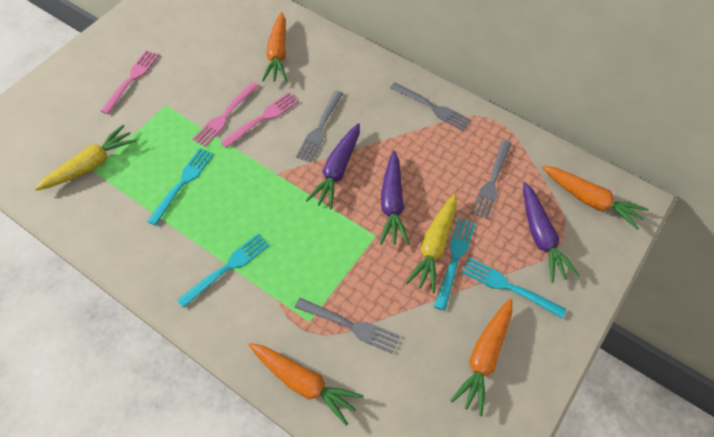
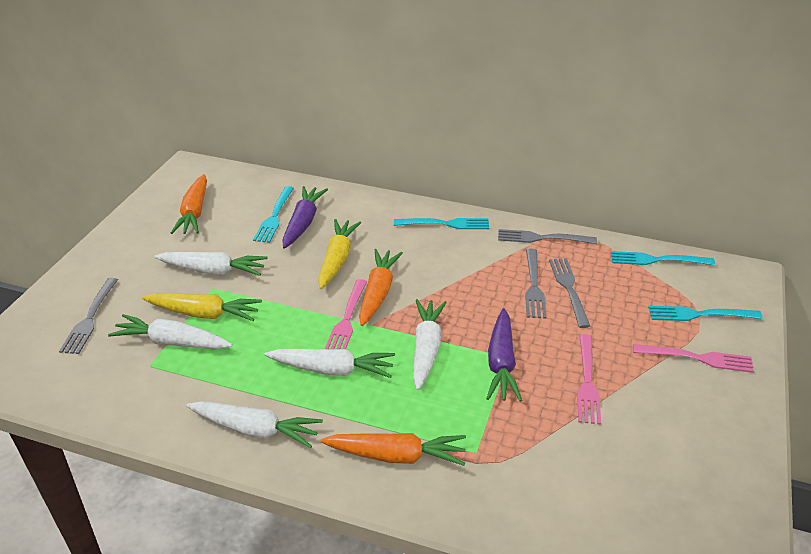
orange carrot: 4 -> 3
purple carrot: 3 -> 2
white carrot: 0 -> 5

